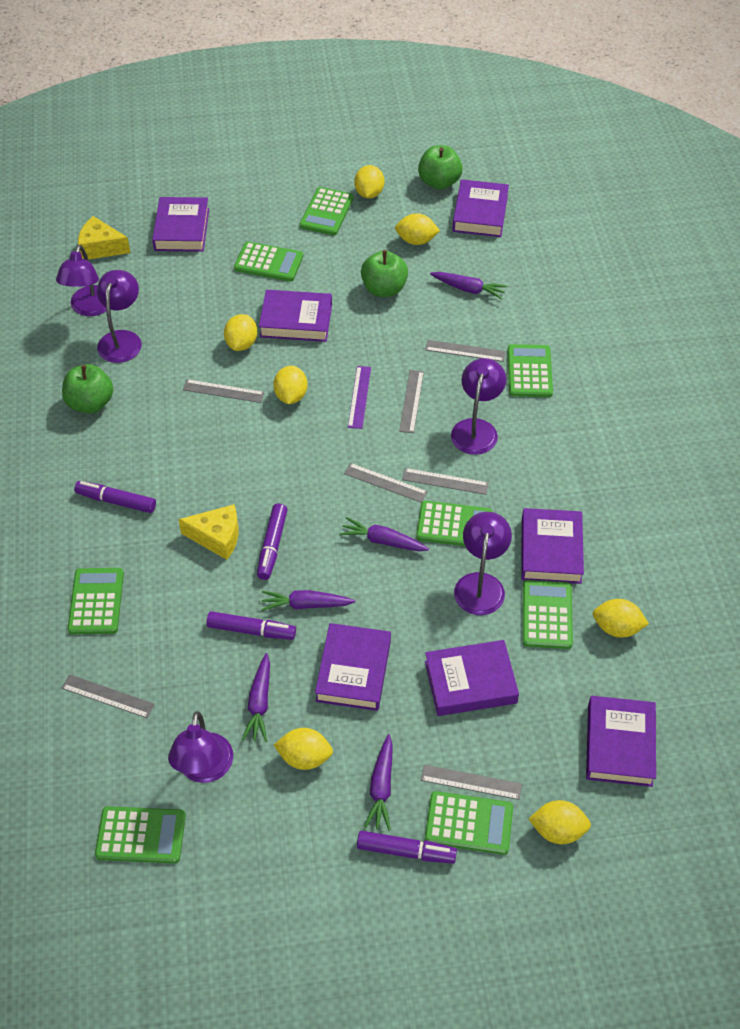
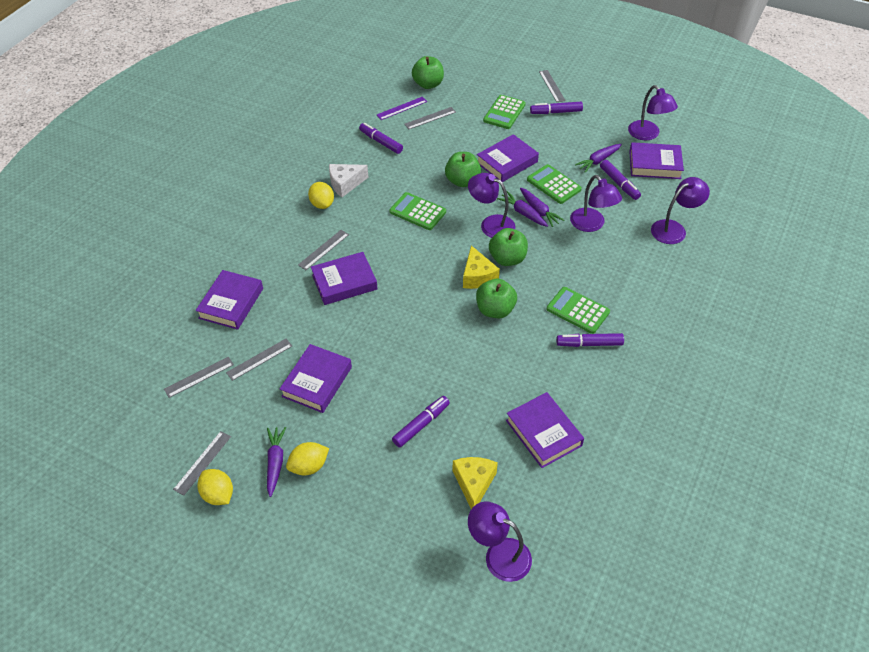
green apple: 3 -> 4
green calculator: 8 -> 4
grey ruler: 7 -> 6
purple book: 7 -> 6
purple carrot: 5 -> 4
purple marker: 4 -> 5
white cheese: 0 -> 1
yellow lemon: 7 -> 3

